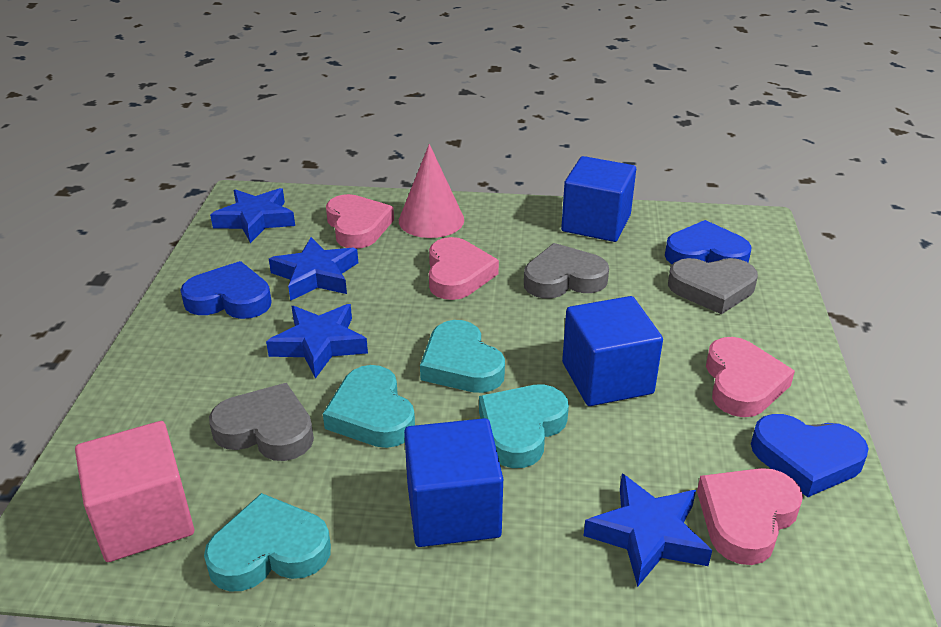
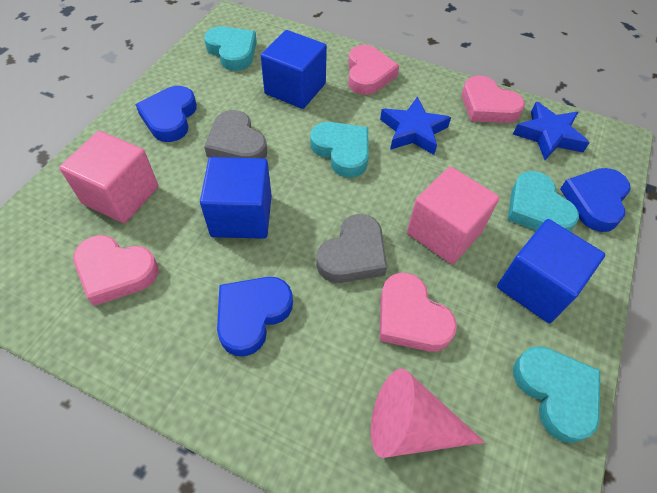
blue star: 4 -> 2
grey heart: 3 -> 2
pink cube: 1 -> 2

